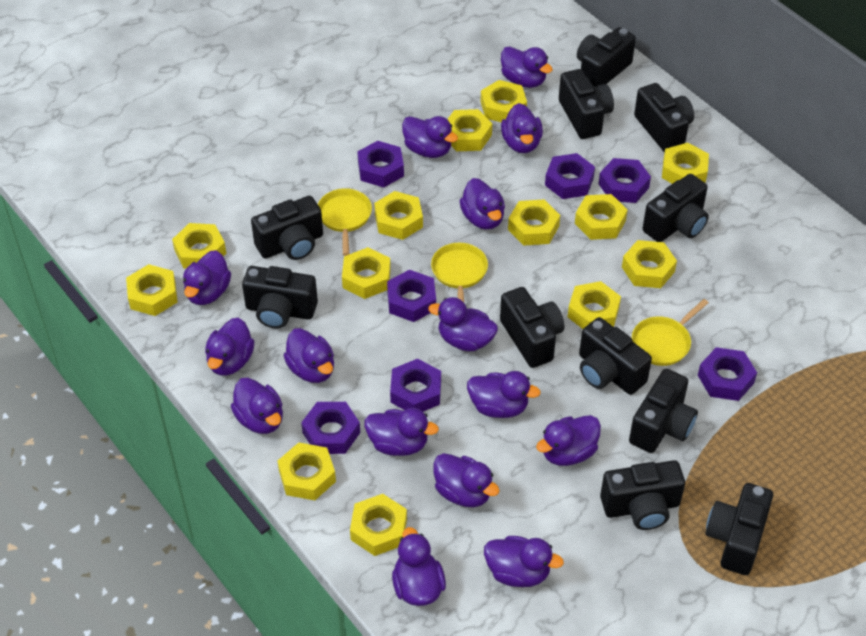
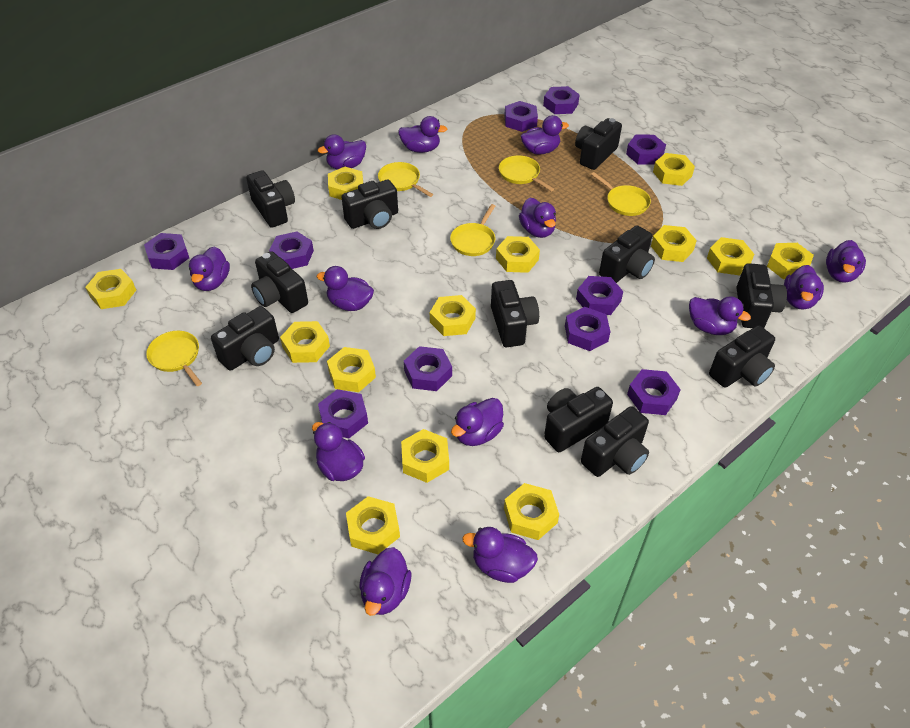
purple duck: 15 -> 13
purple nut: 7 -> 10
yellow pan: 3 -> 5

